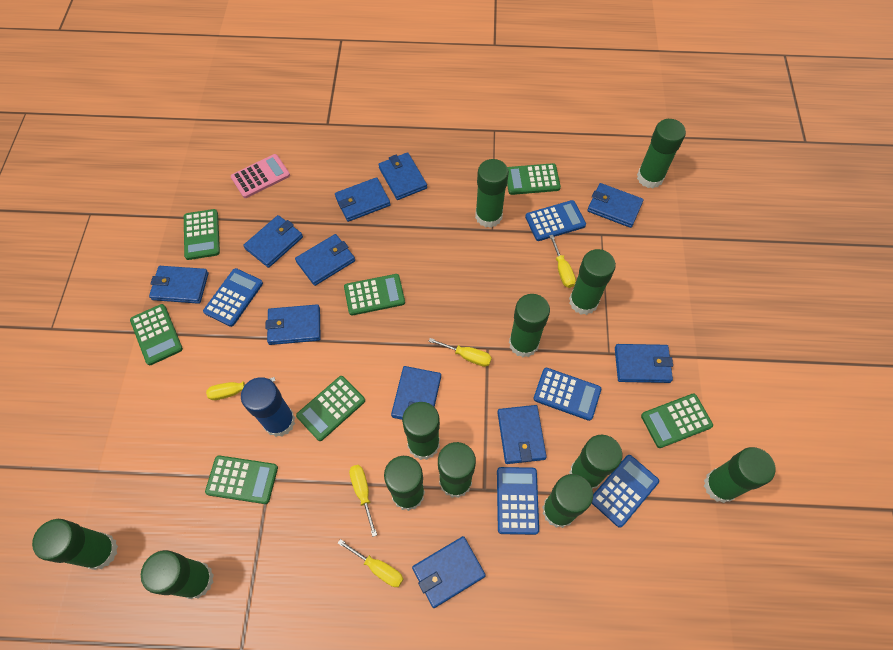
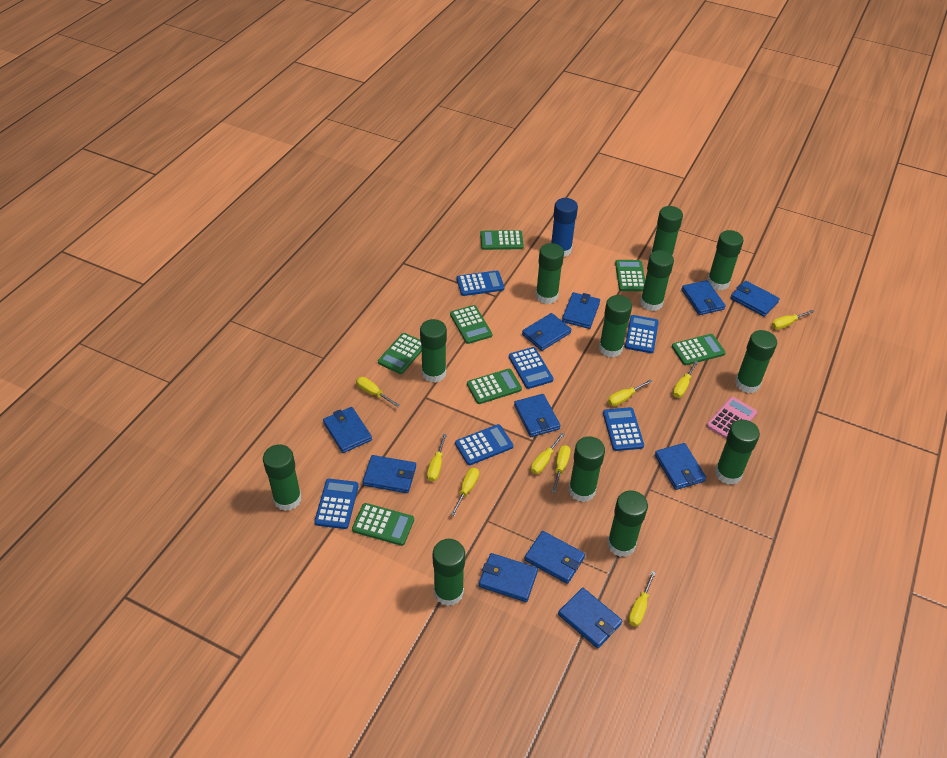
blue calculator: 5 -> 6
yellow screwdriver: 5 -> 9

